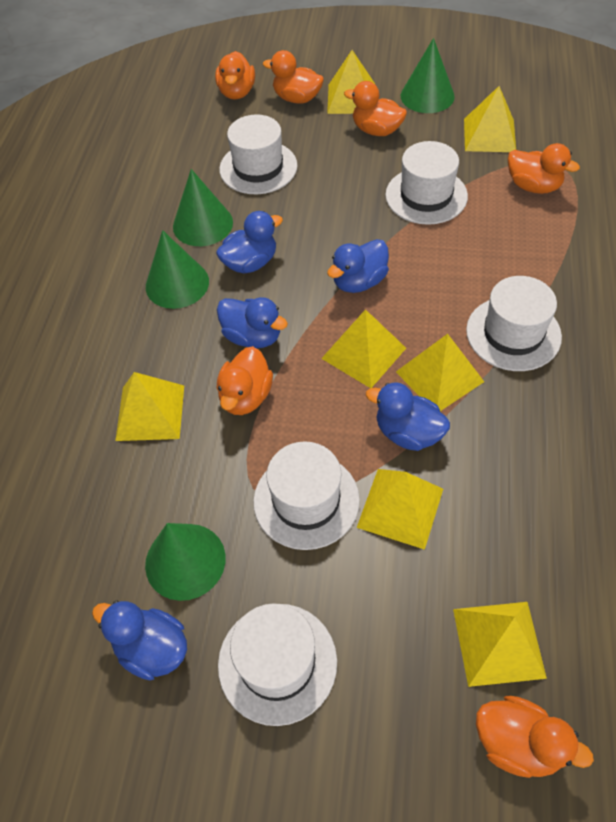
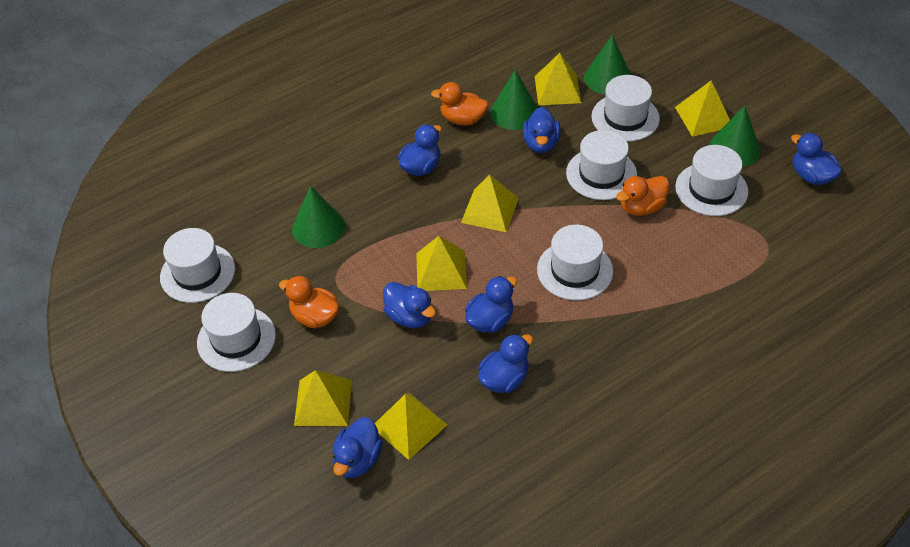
blue duck: 5 -> 7
orange duck: 6 -> 3
white hat: 5 -> 6
yellow pyramid: 7 -> 6

